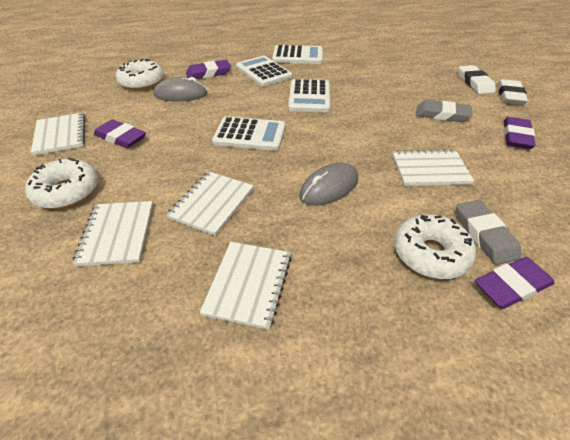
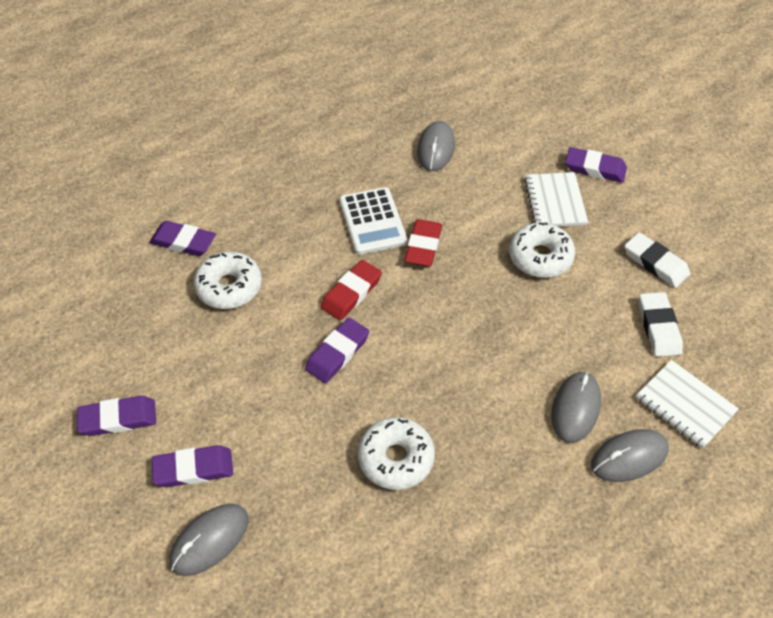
grey eraser: 2 -> 0
grey mouse: 2 -> 4
purple eraser: 4 -> 5
red eraser: 0 -> 2
white calculator: 4 -> 1
white notebook: 5 -> 2

